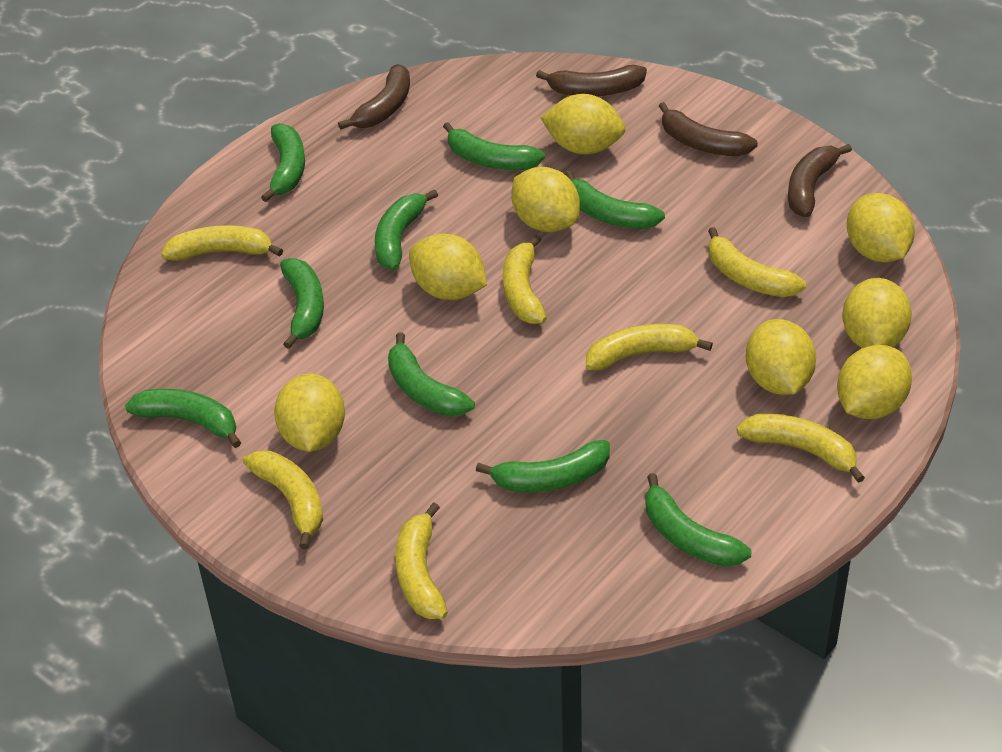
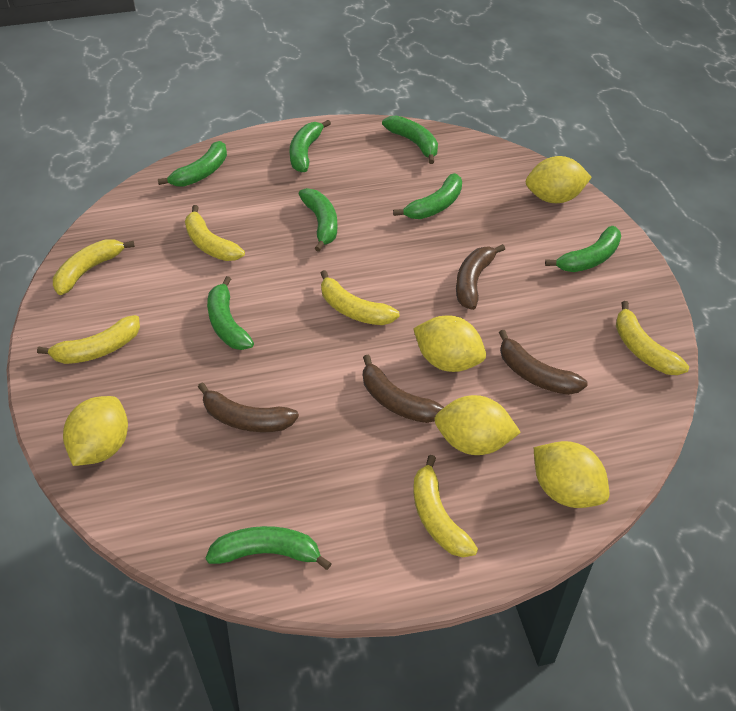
green banana: 9 -> 8
yellow banana: 7 -> 6
yellow lemon: 8 -> 5

